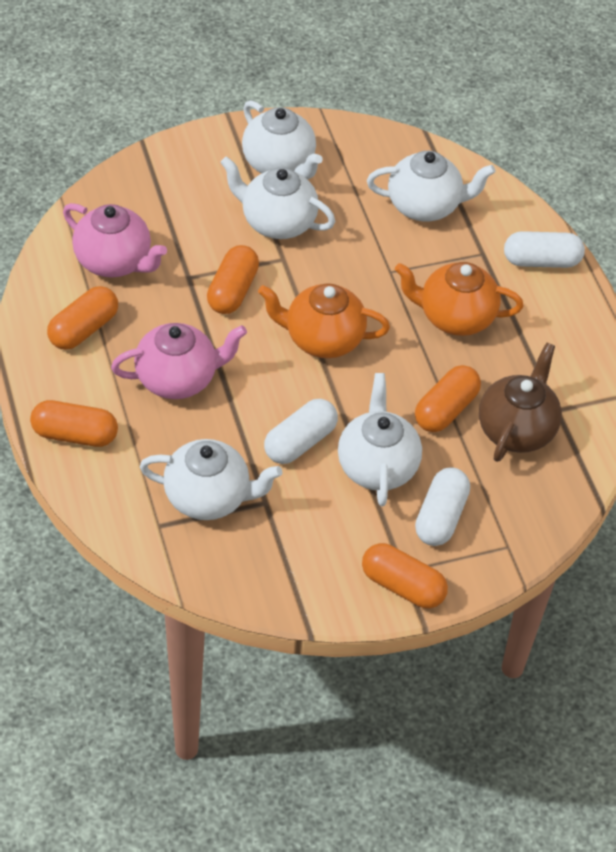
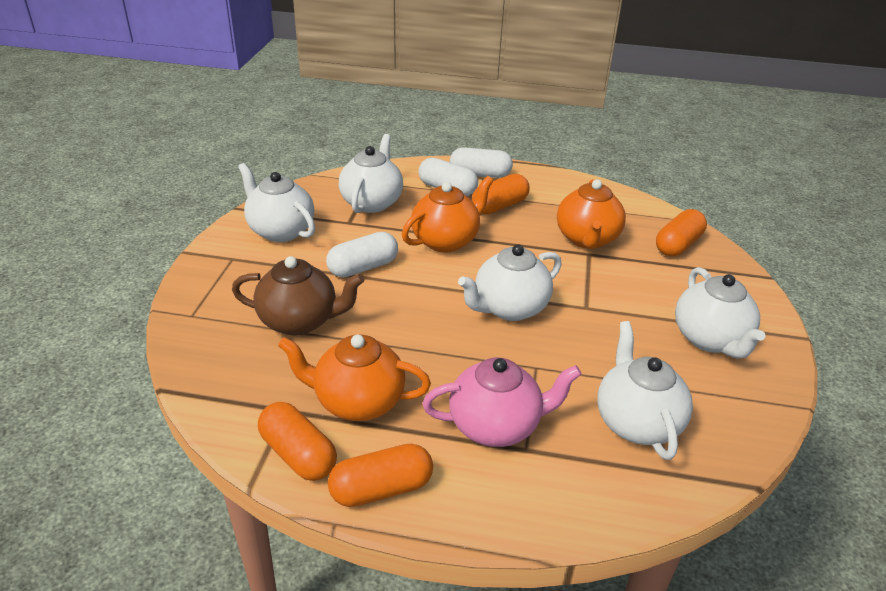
orange capsule: 5 -> 4
orange teapot: 2 -> 3
pink teapot: 2 -> 1

